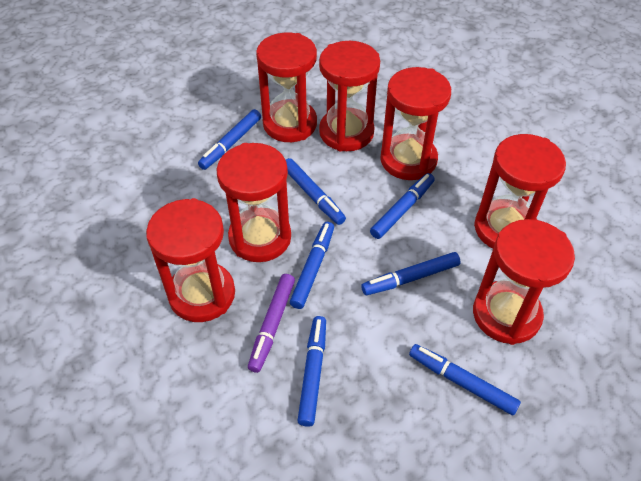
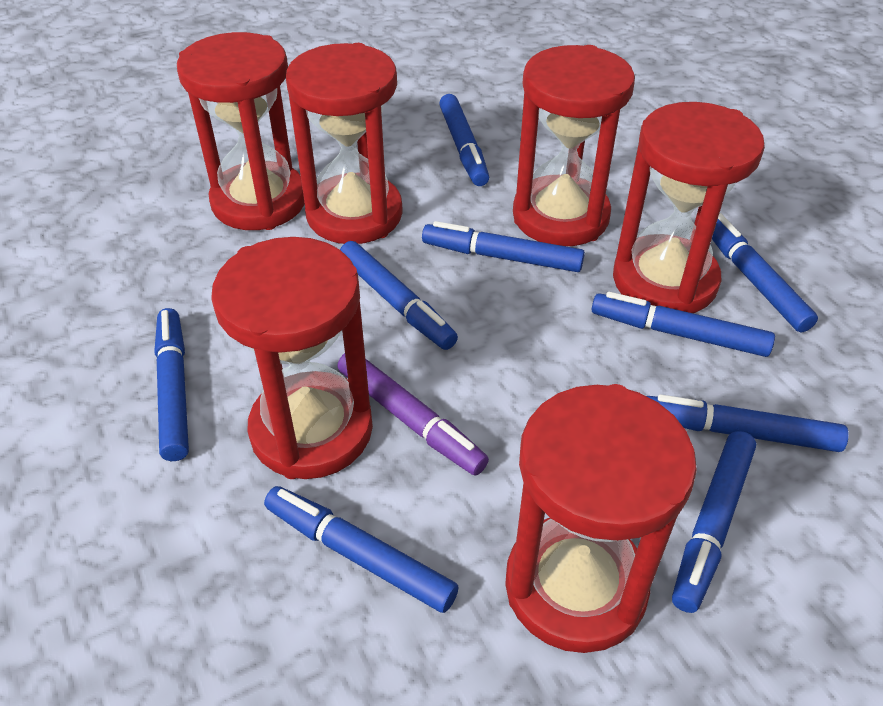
blue marker: 7 -> 9
red hourglass: 7 -> 6

